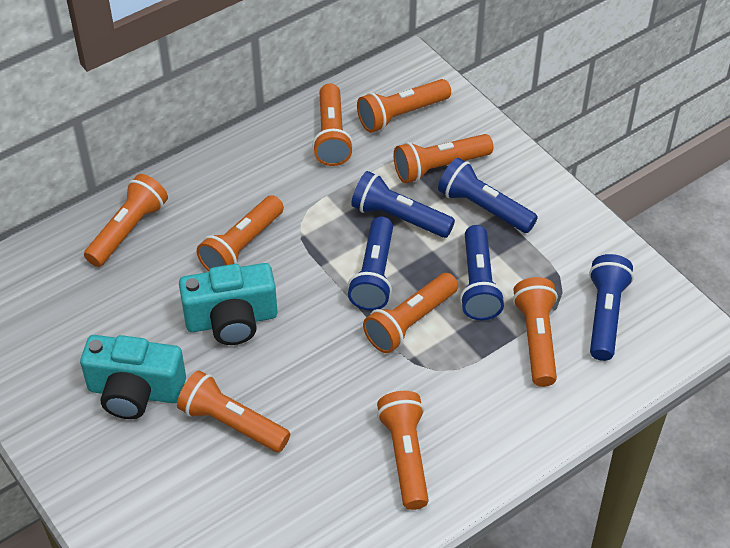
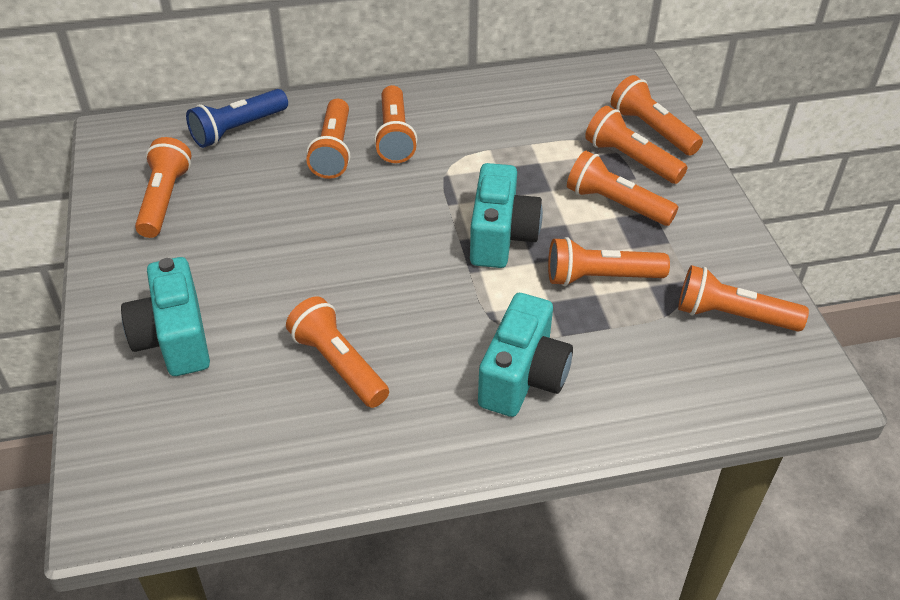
blue flashlight: 5 -> 1
turquoise camera: 2 -> 3

